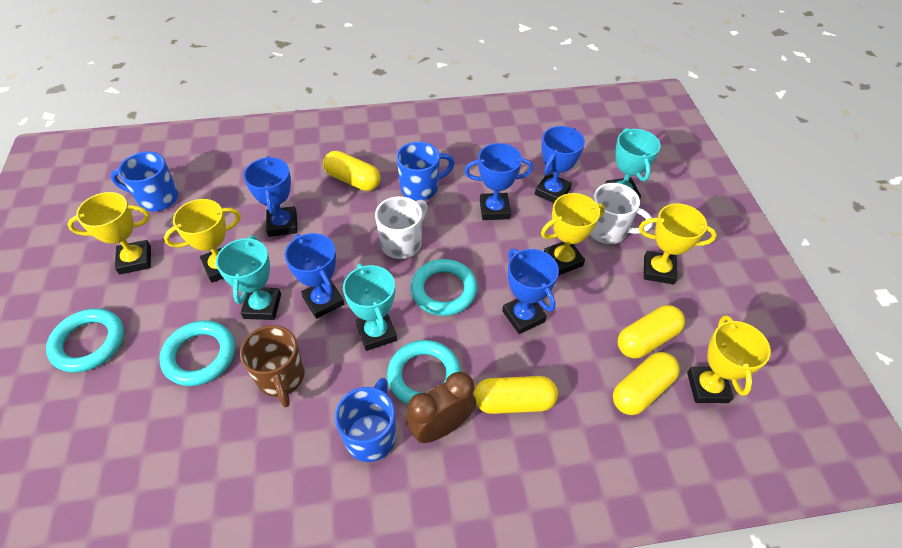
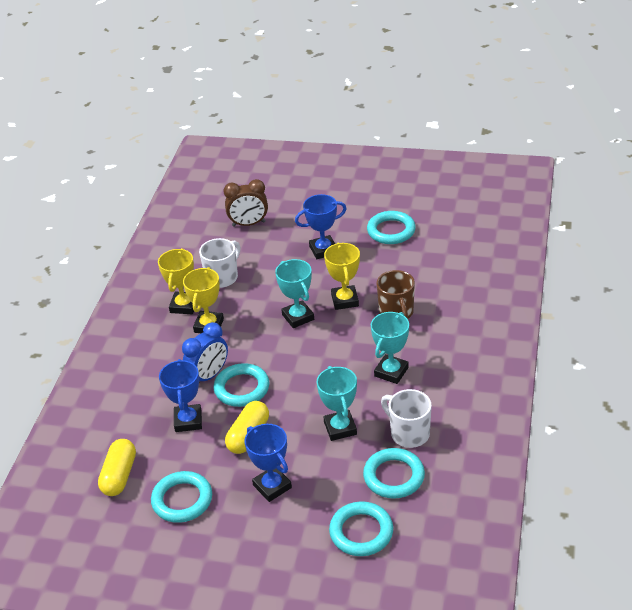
blue clock: 0 -> 1
blue mug: 3 -> 0
blue trophy: 5 -> 3
turquoise ring: 4 -> 5
yellow capsule: 4 -> 2
yellow trophy: 5 -> 3

